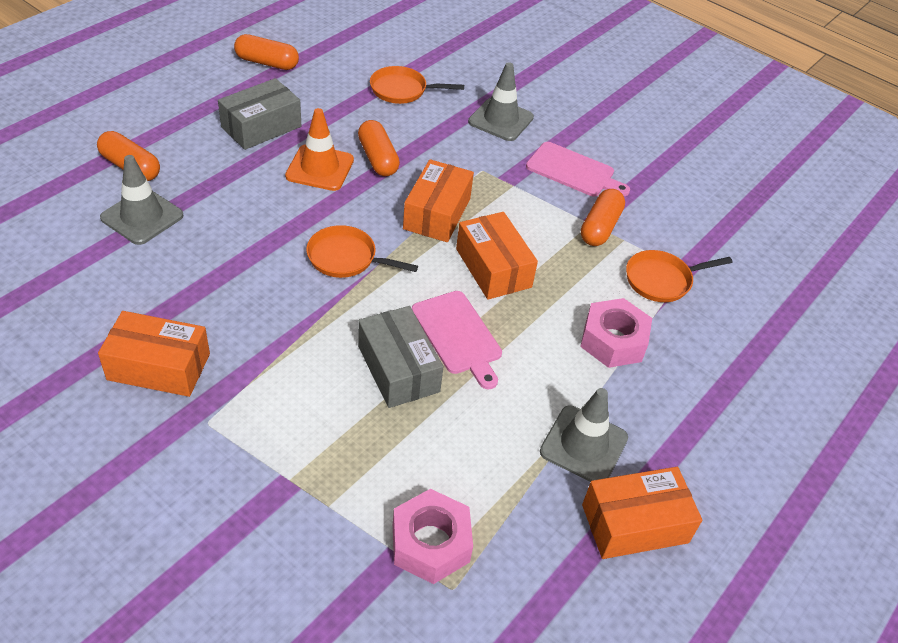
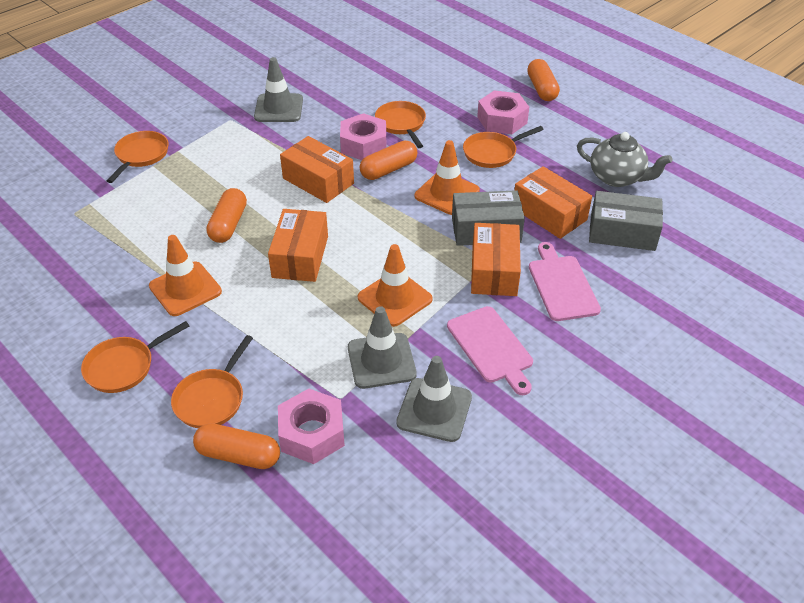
grey teapot: 0 -> 1
orange pan: 3 -> 5
orange traffic cone: 1 -> 3
pink nut: 2 -> 3

